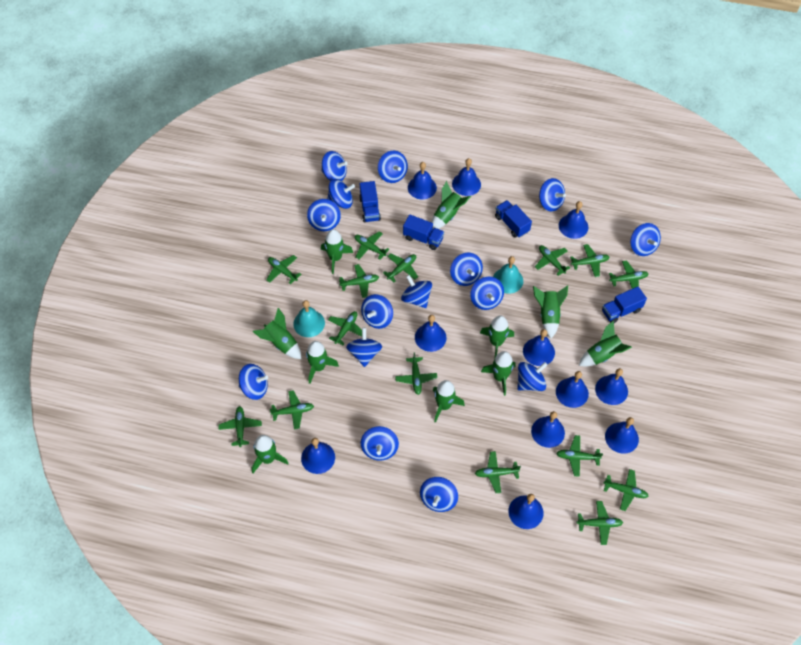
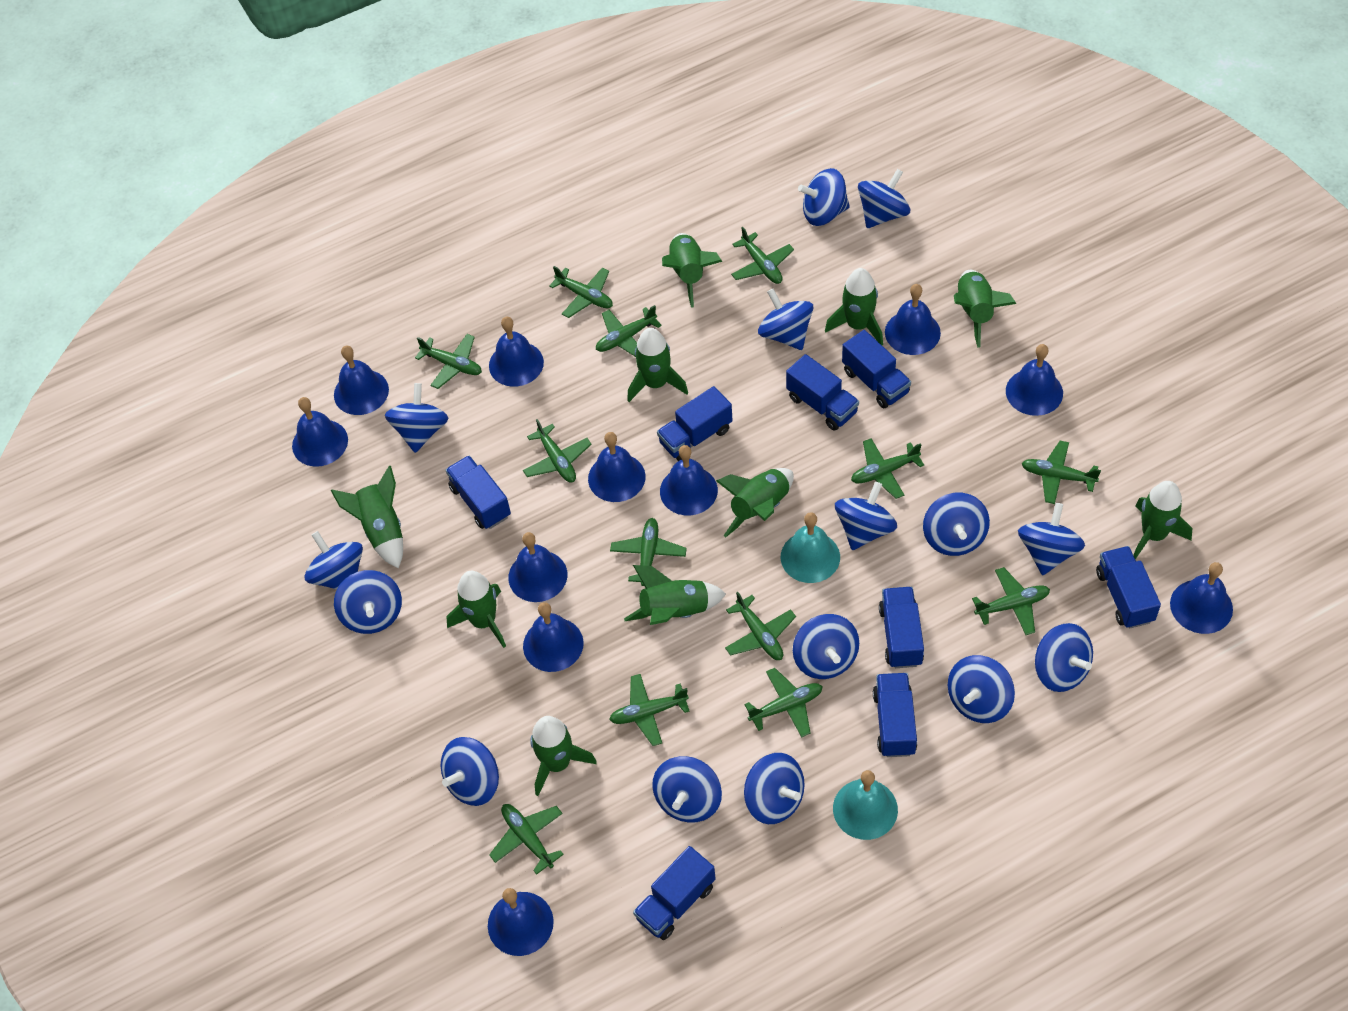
blue truck: 4 -> 8
green plane: 15 -> 13

